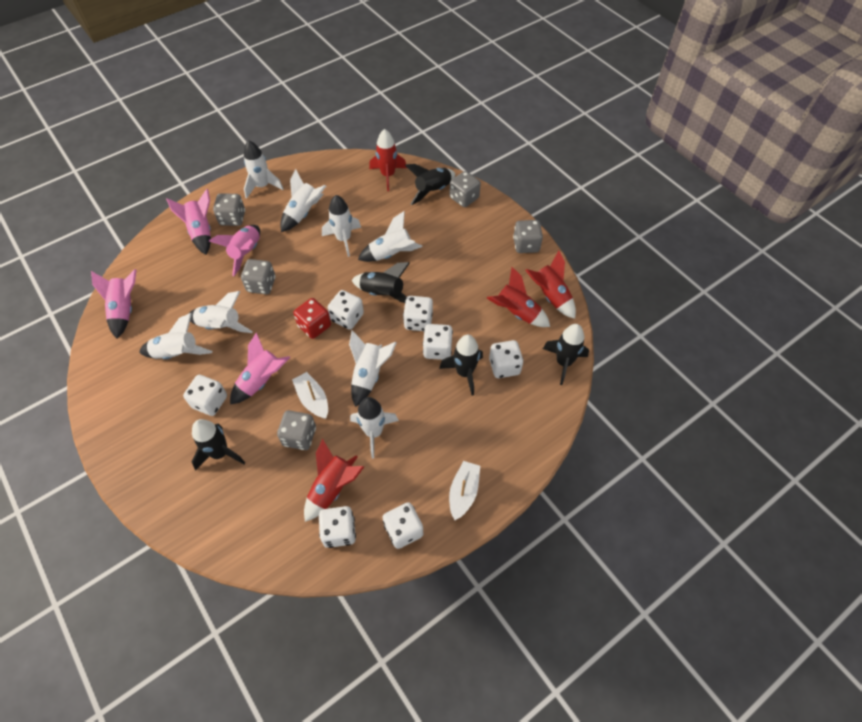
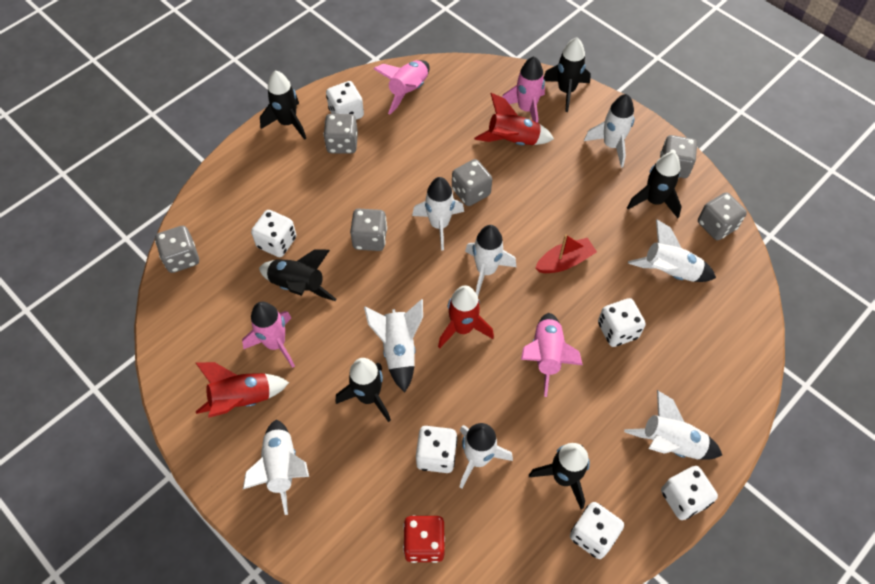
black rocket: 5 -> 6
grey dice: 5 -> 6
red boat: 0 -> 1
red rocket: 4 -> 3
white boat: 2 -> 0
white dice: 7 -> 6

